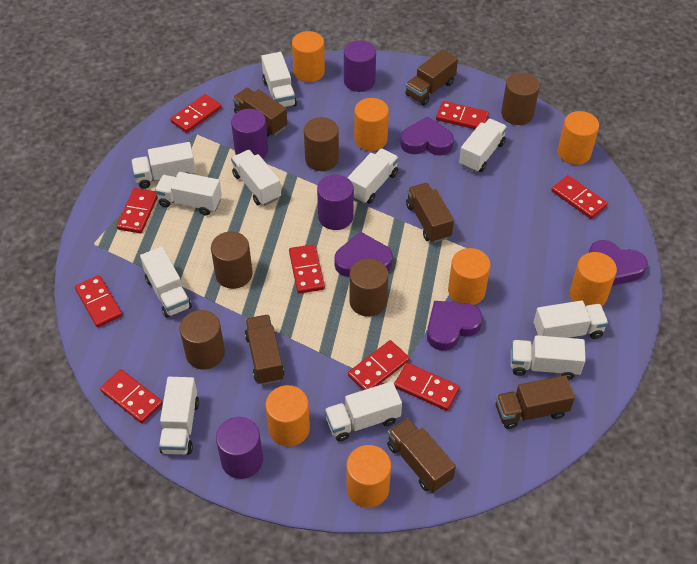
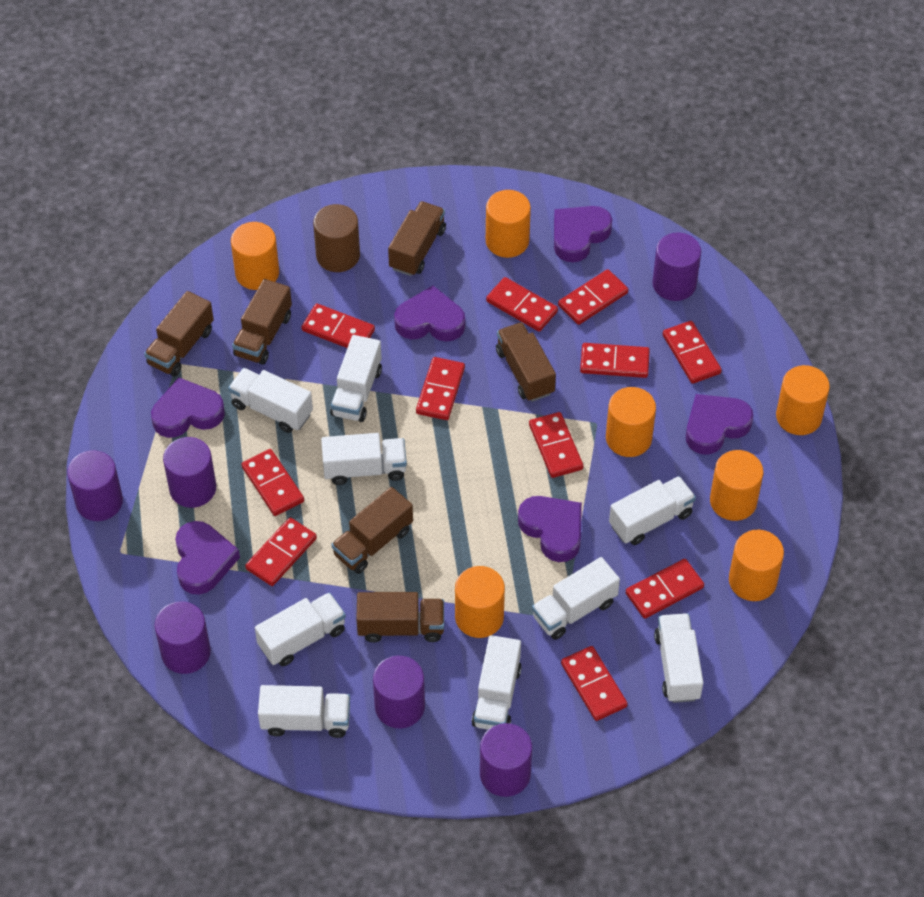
brown cylinder: 5 -> 1
purple cylinder: 4 -> 6
purple heart: 4 -> 6
red domino: 9 -> 11
white truck: 11 -> 9

